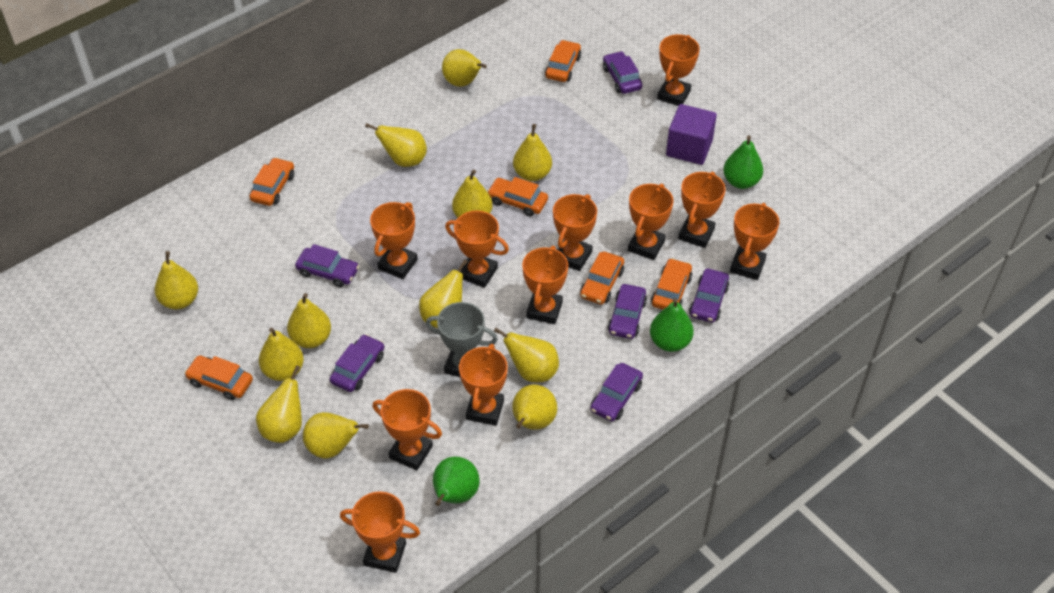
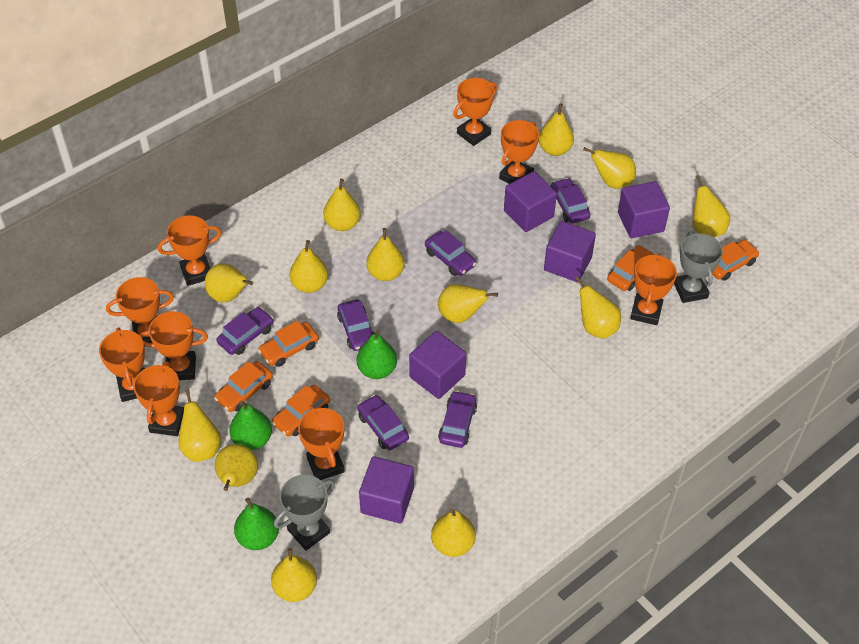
grey trophy: 1 -> 2
orange car: 6 -> 5
orange trophy: 11 -> 9
purple cube: 1 -> 5
yellow pear: 12 -> 13

